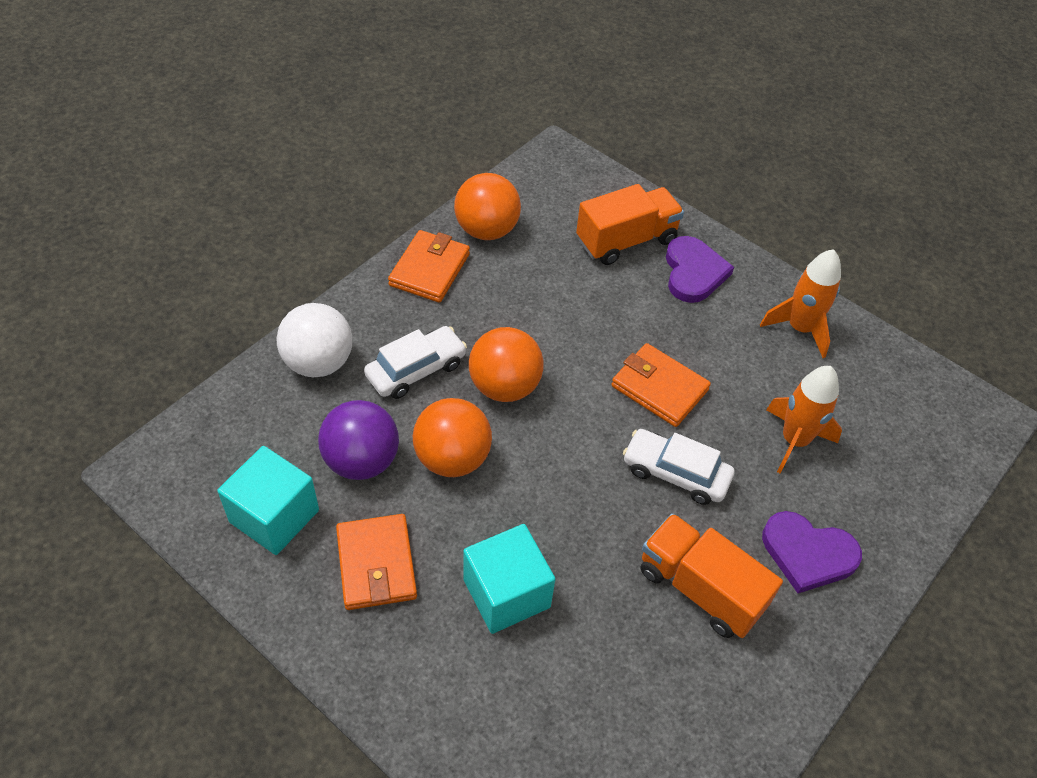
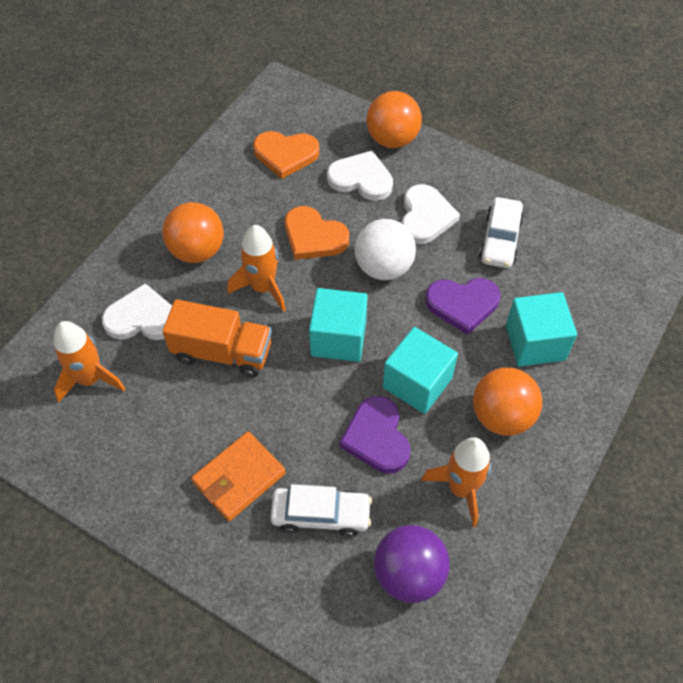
orange heart: 0 -> 2
orange rocket: 2 -> 3
orange truck: 2 -> 1
orange wallet: 3 -> 1
turquoise cube: 2 -> 3
white heart: 0 -> 3

